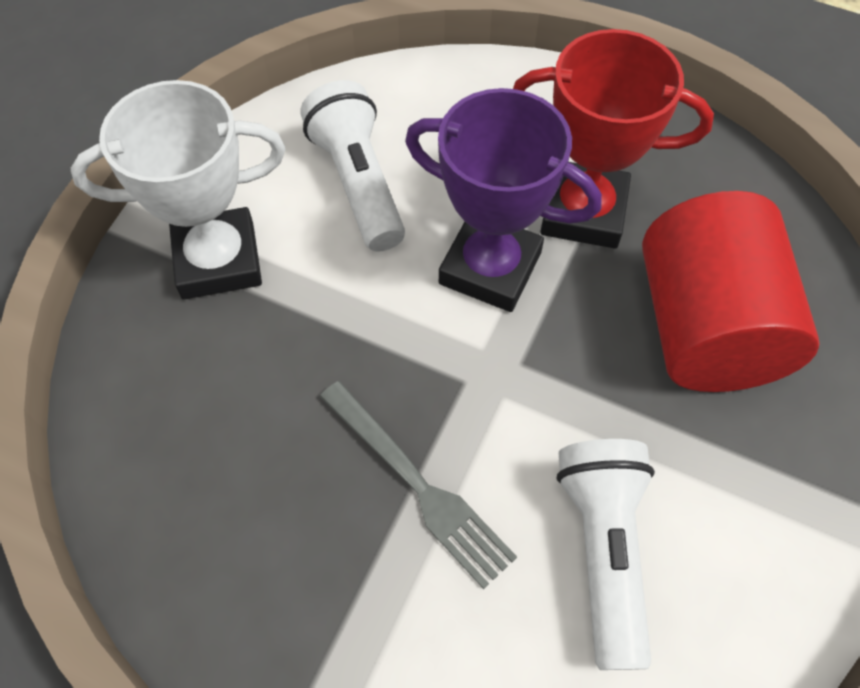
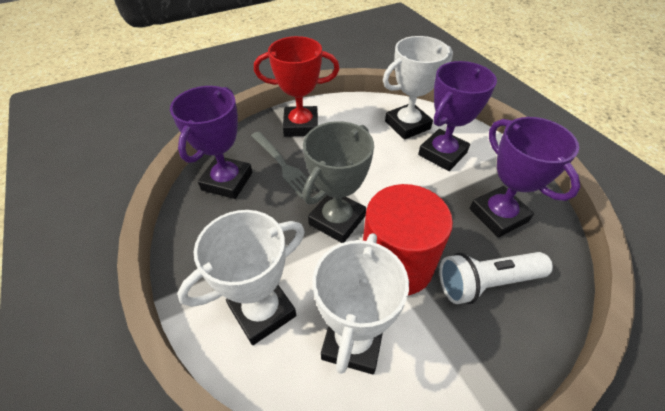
grey trophy: 0 -> 1
purple trophy: 1 -> 3
white flashlight: 2 -> 1
white trophy: 1 -> 3

